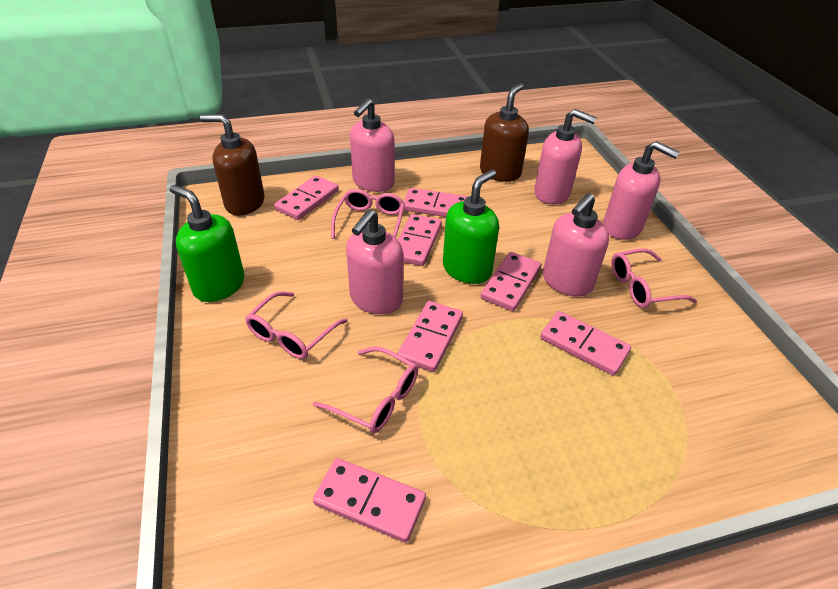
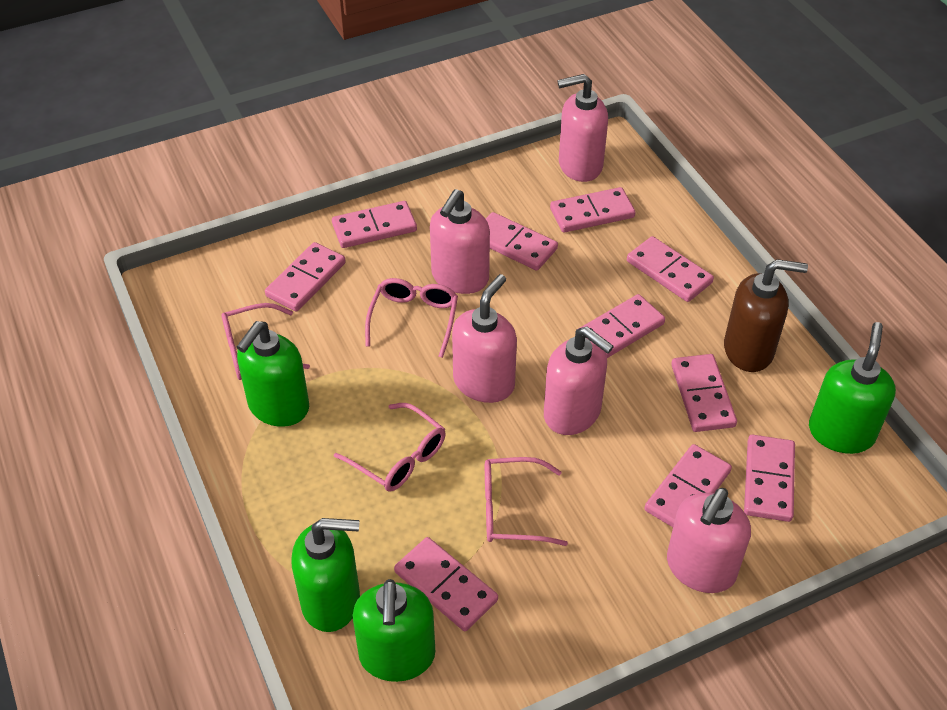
brown soap dispenser: 2 -> 1
green soap dispenser: 2 -> 4
pink domino: 7 -> 10

